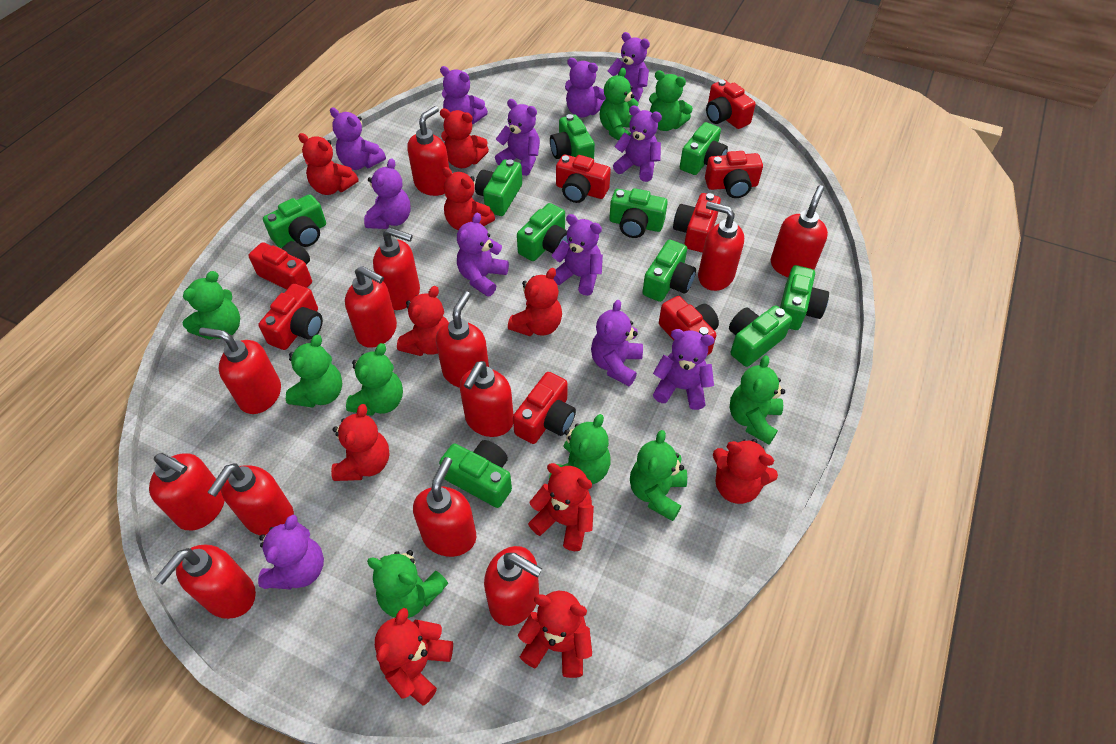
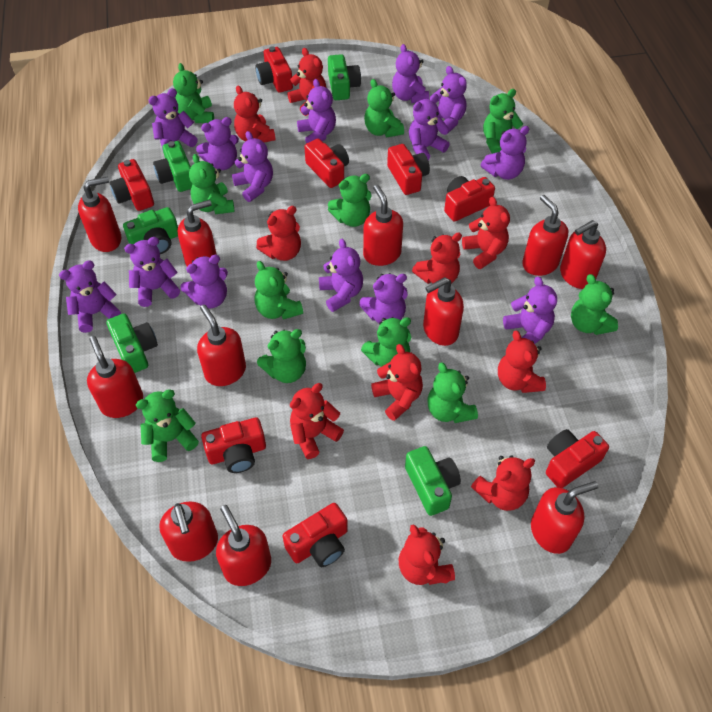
green camera: 10 -> 5
green teddy bear: 9 -> 11
purple teddy bear: 12 -> 14
red soap dispenser: 13 -> 11

